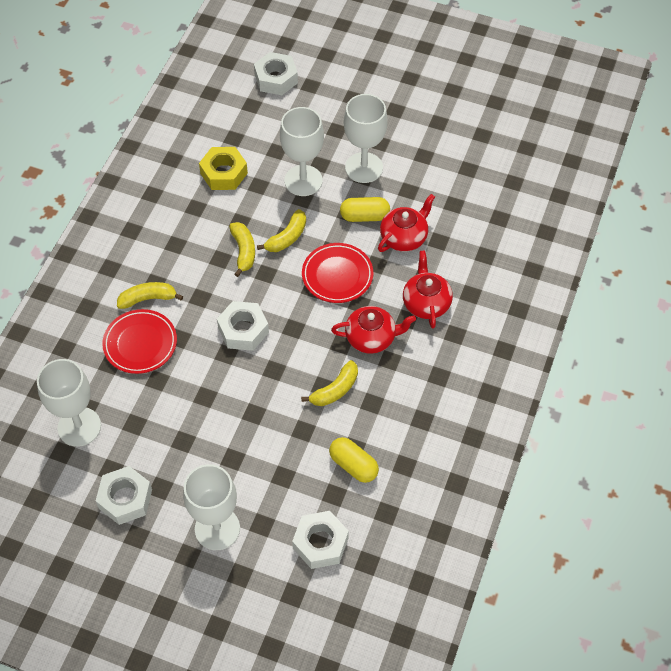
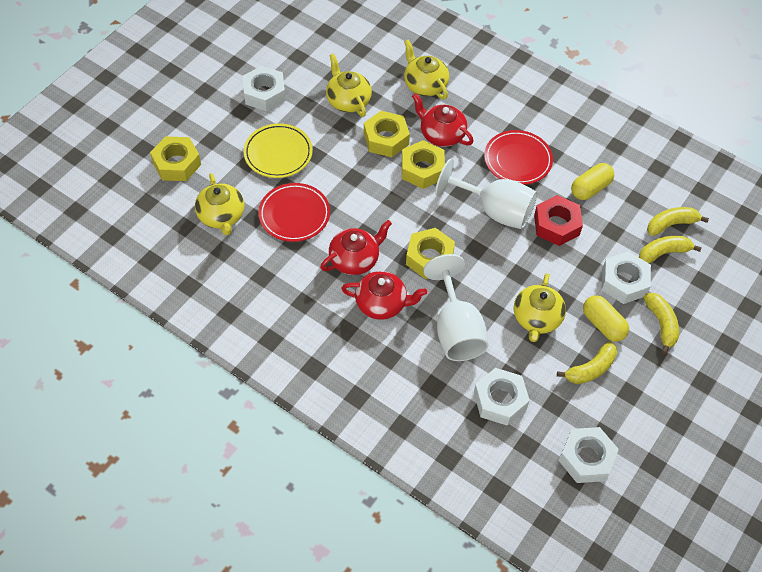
red nut: 0 -> 1
white goblet: 4 -> 2
yellow nut: 1 -> 4
yellow plate: 0 -> 1
yellow teapot: 0 -> 4

